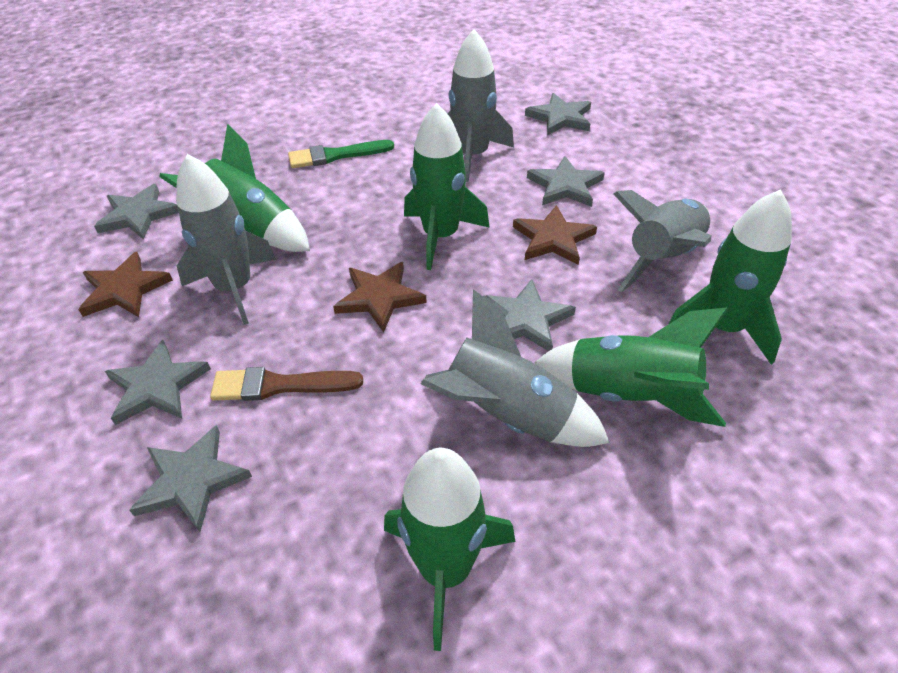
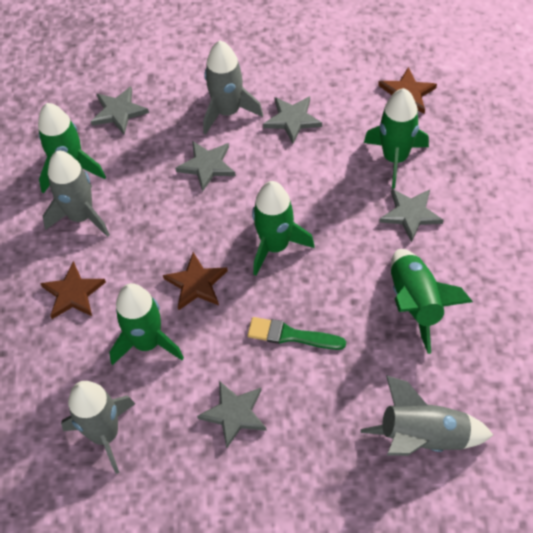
brown brush: 1 -> 0
grey star: 6 -> 5

